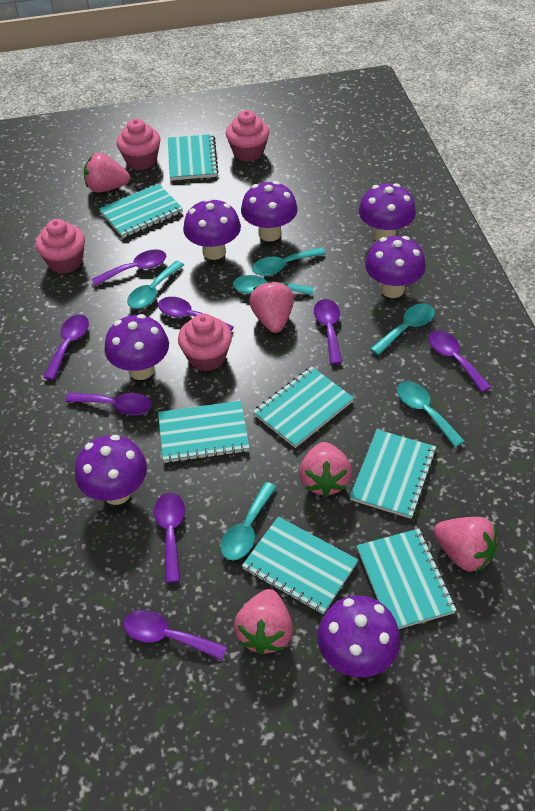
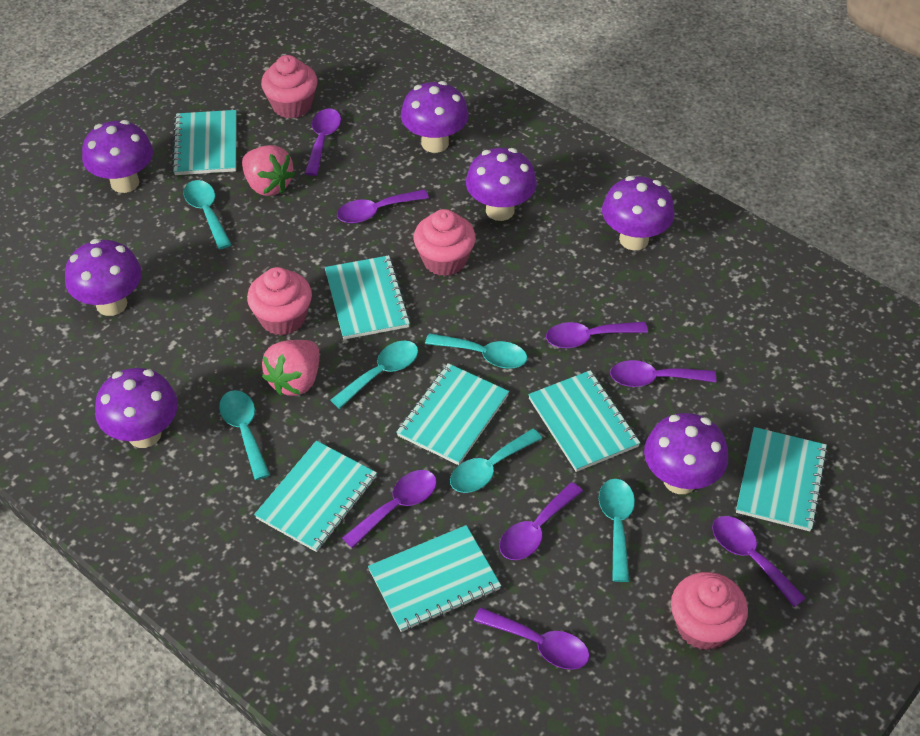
pink strawberry: 5 -> 2

